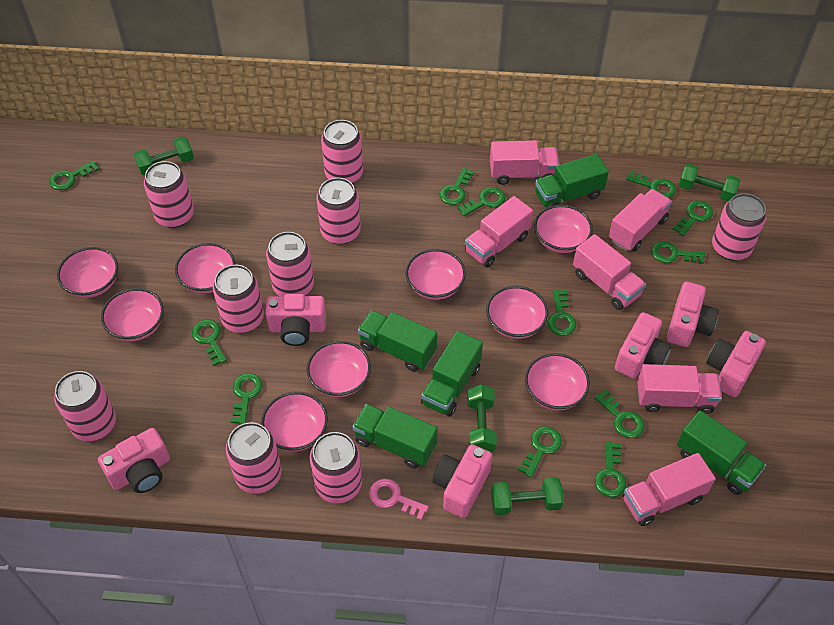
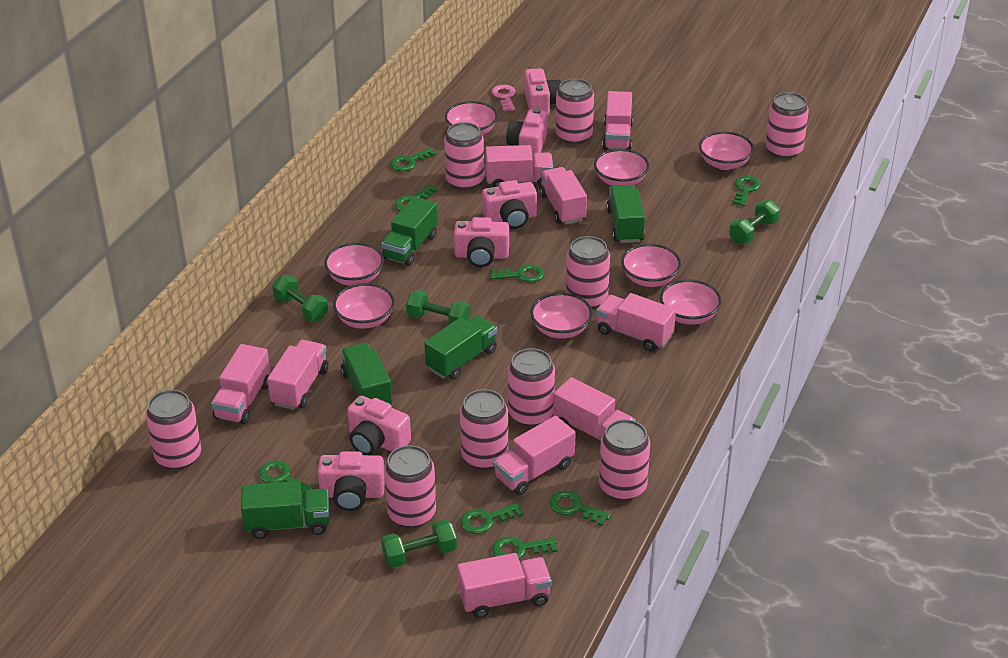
green key: 12 -> 8
pink bowl: 9 -> 8
pink truck: 6 -> 9

